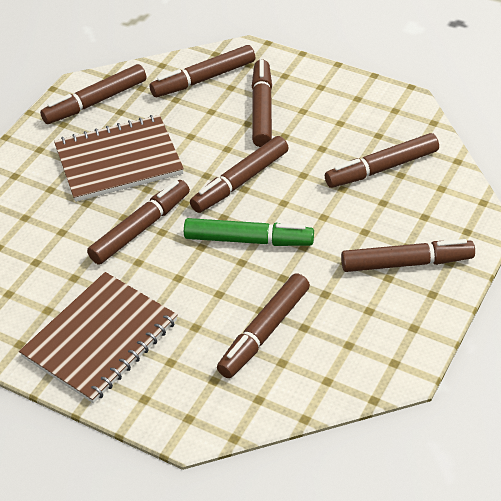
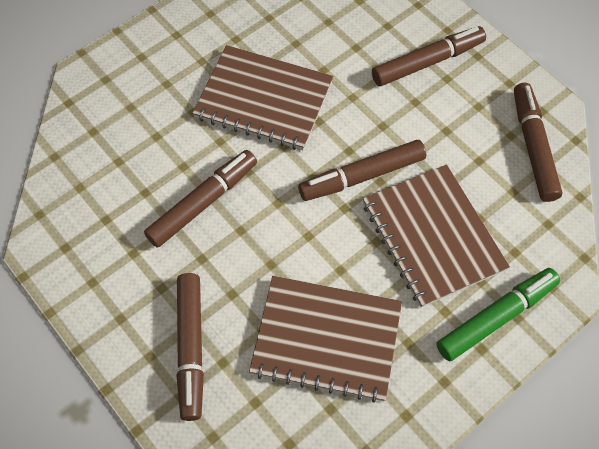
brown marker: 8 -> 5
brown notebook: 2 -> 3

